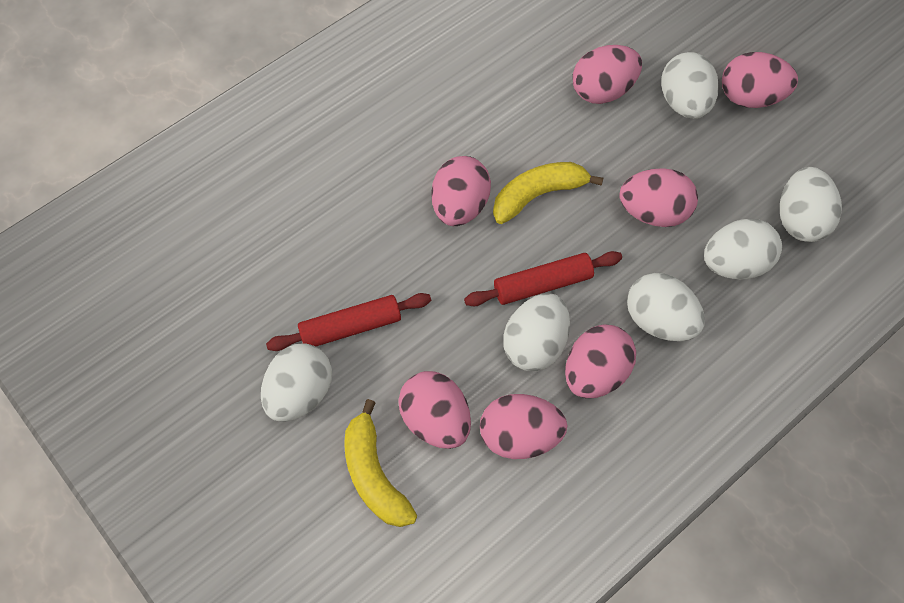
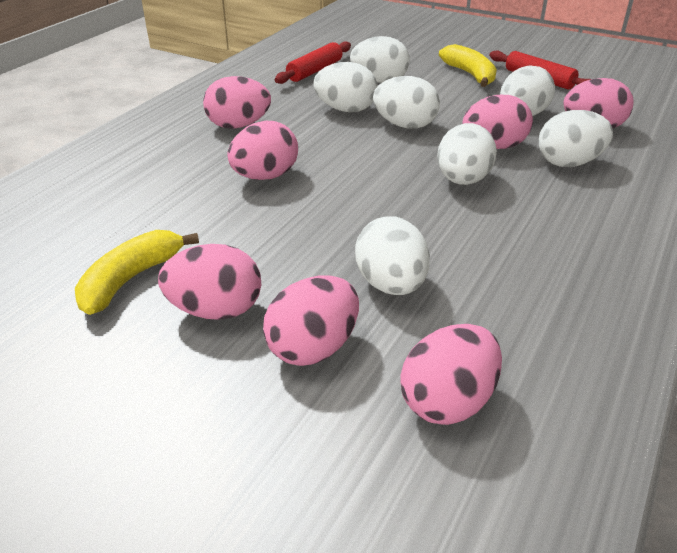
white egg: 6 -> 7

